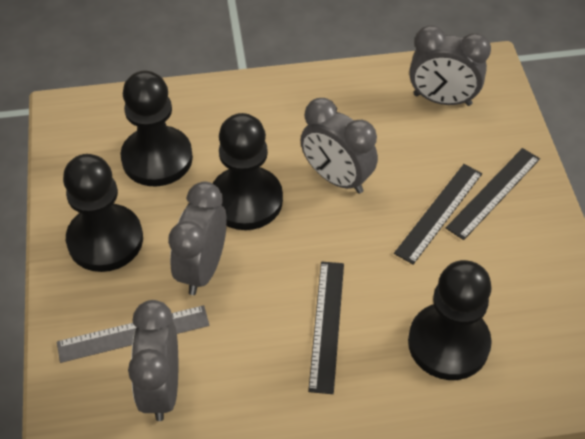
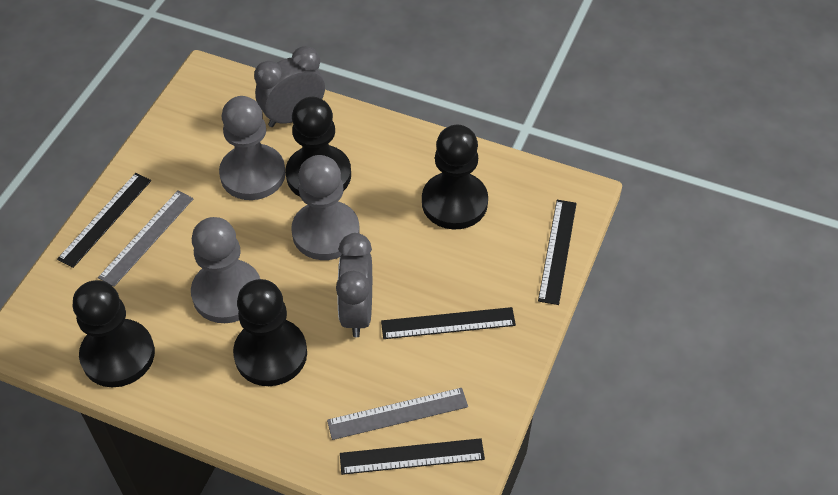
black ruler: 3 -> 4
grey clock: 4 -> 2
grey pawn: 0 -> 3
grey ruler: 1 -> 2

